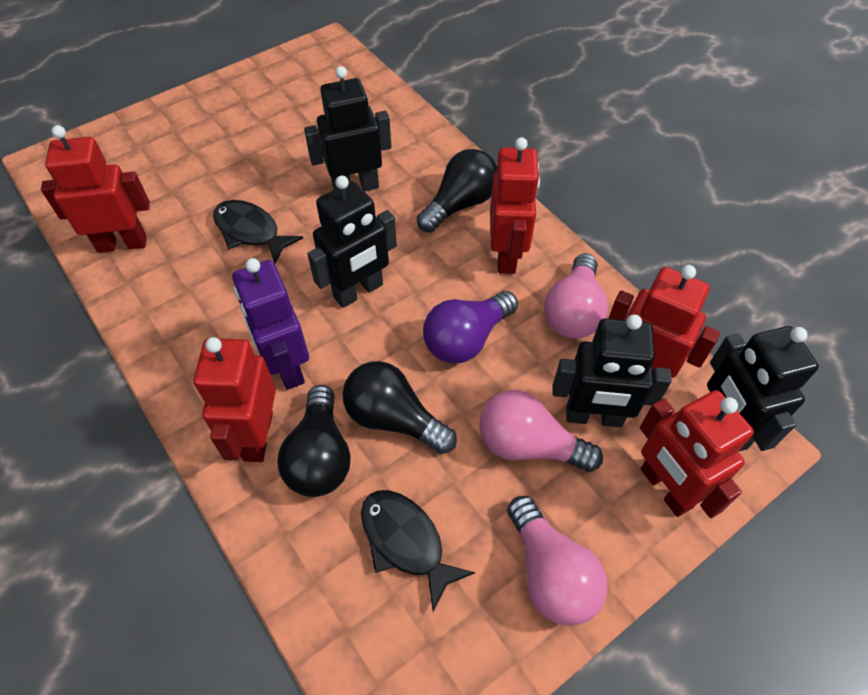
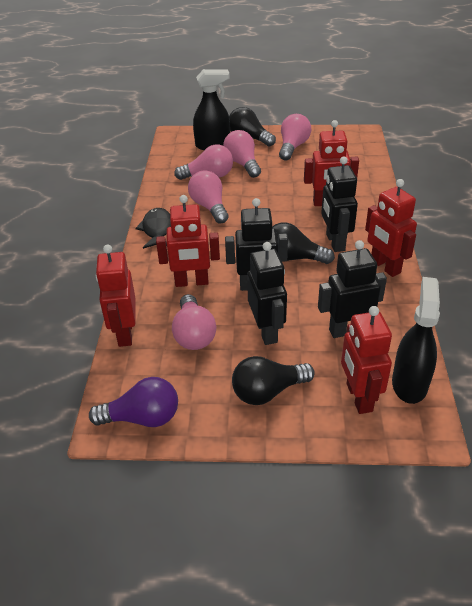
black fish: 2 -> 1
black spray bottle: 0 -> 2
pink light bulb: 3 -> 5
purple robot: 1 -> 0

